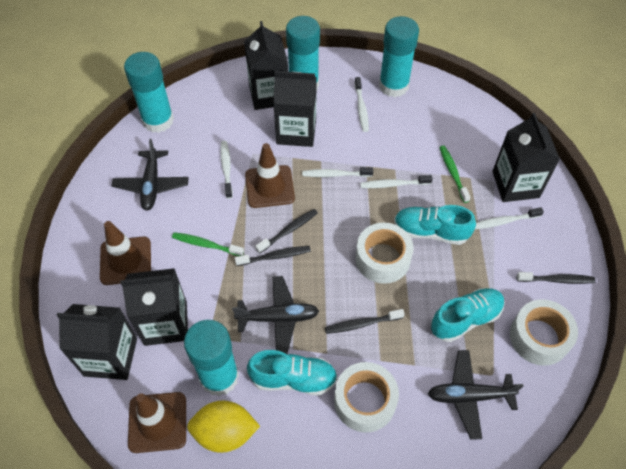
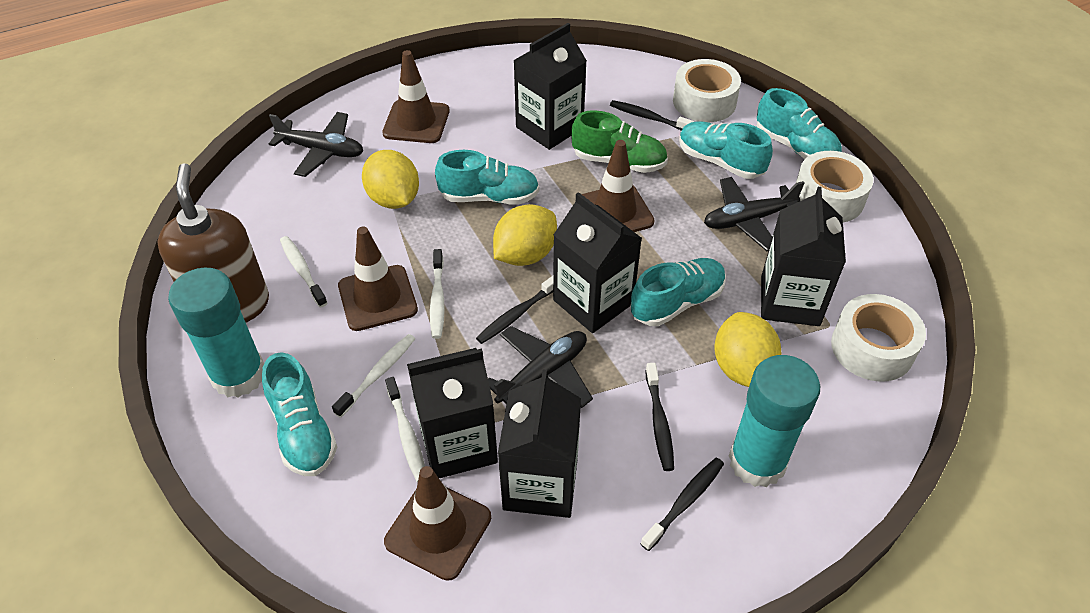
brown soap dispenser: 0 -> 1
brown traffic cone: 3 -> 4
green shoe: 0 -> 1
green toothbrush: 2 -> 0
turquoise glue stick: 4 -> 2
turquoise shoe: 3 -> 5
white toothbrush: 5 -> 4
yellow lemon: 1 -> 3

